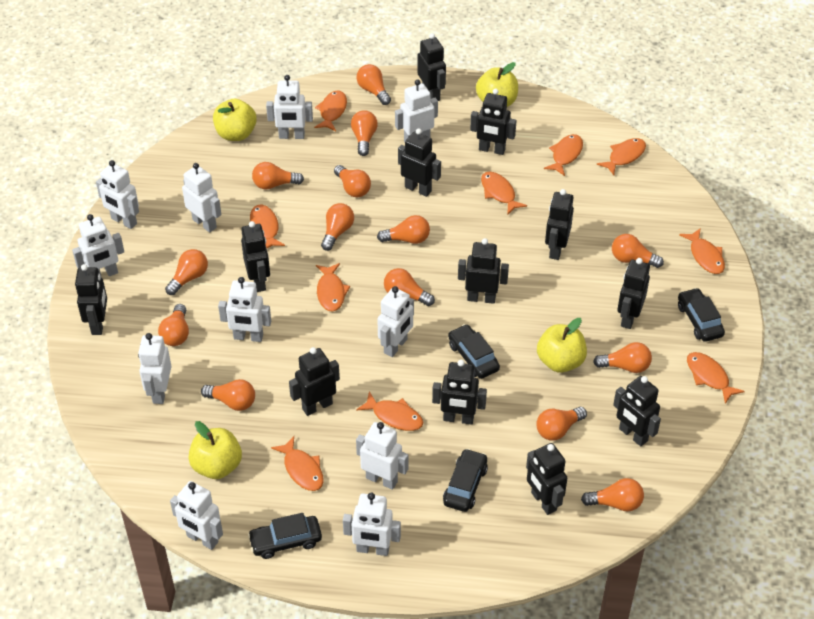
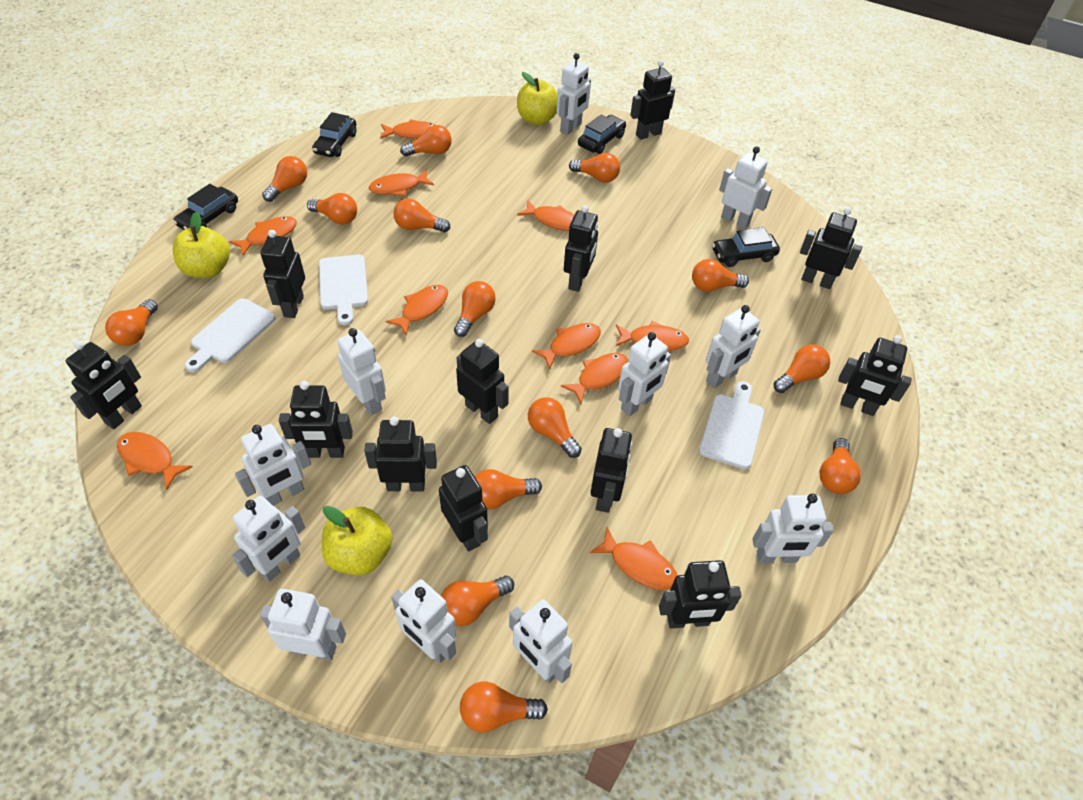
white cutting board: 0 -> 3
yellow apple: 4 -> 3

